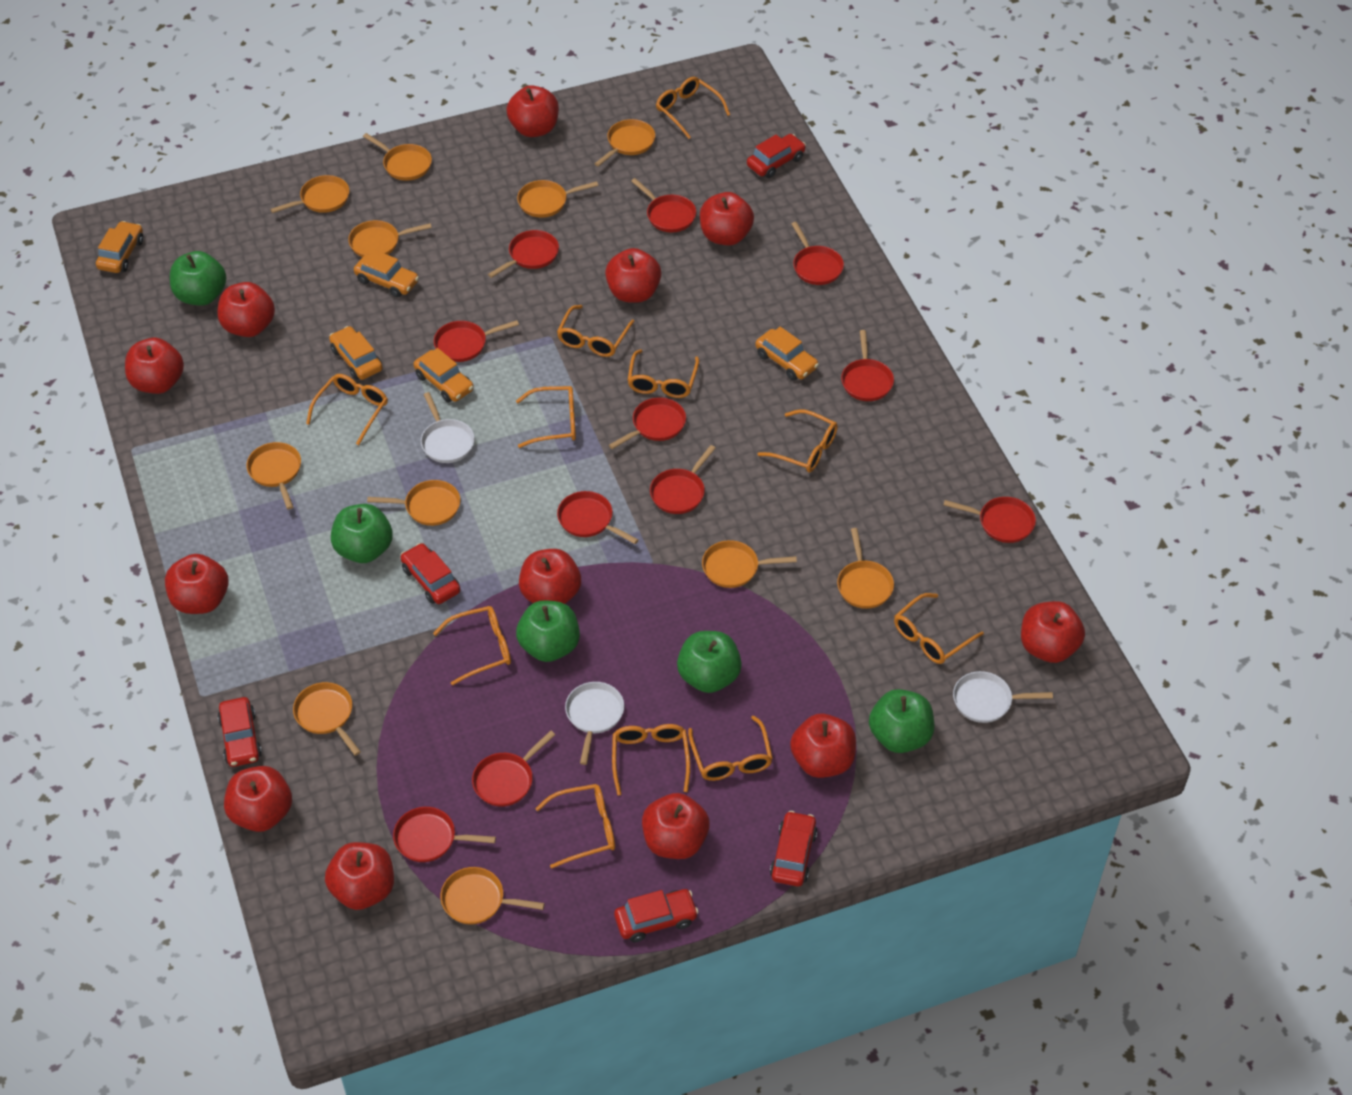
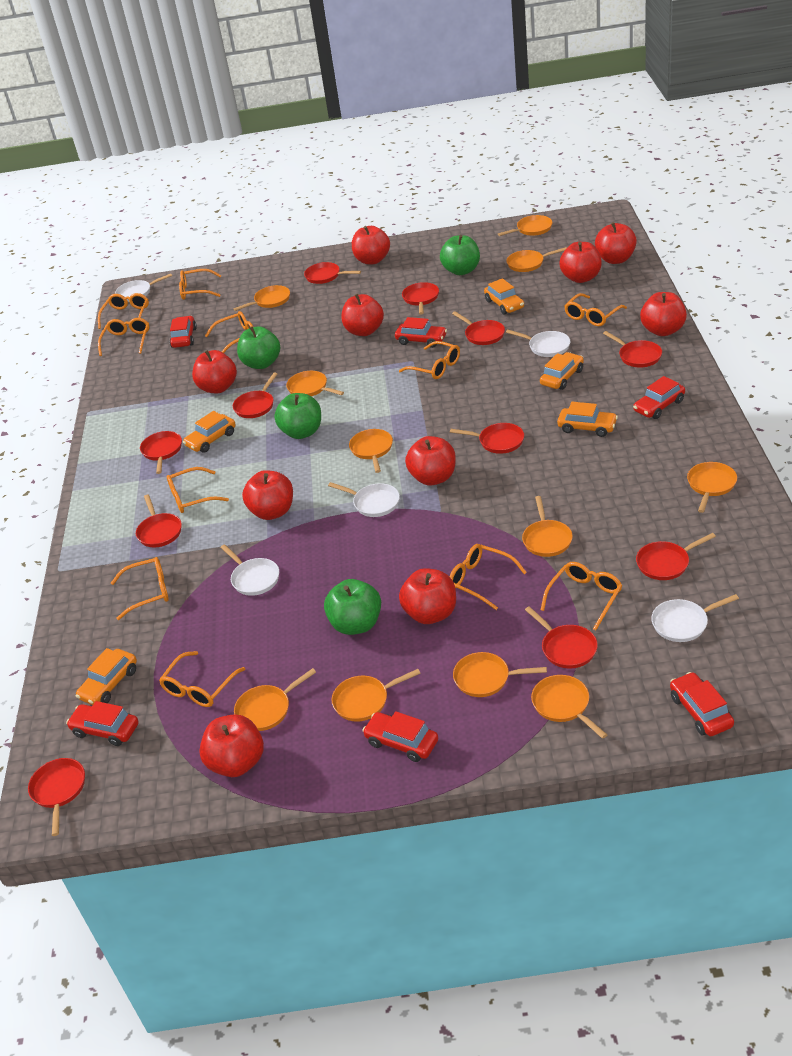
green apple: 5 -> 4
red apple: 12 -> 10
red car: 5 -> 6
white pan: 3 -> 5

